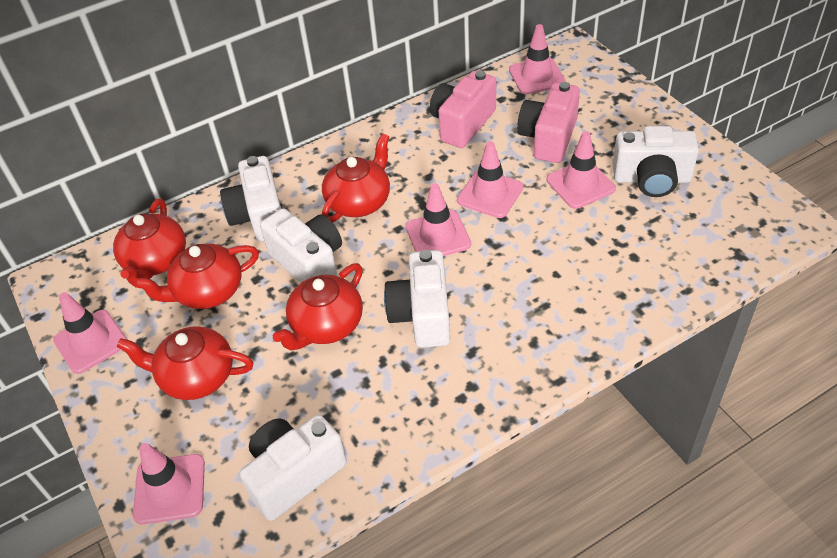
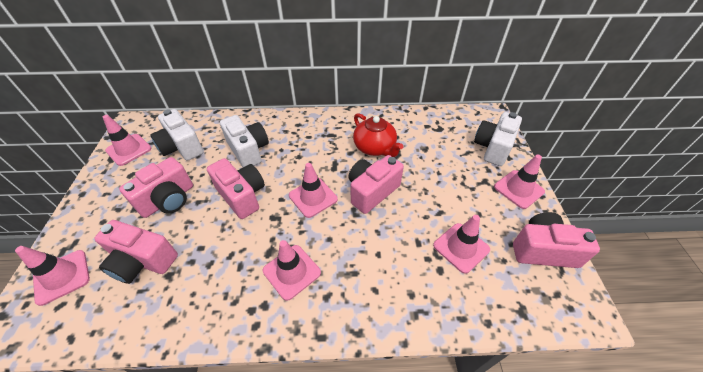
pink camera: 2 -> 5
red teapot: 5 -> 1
white camera: 5 -> 3

